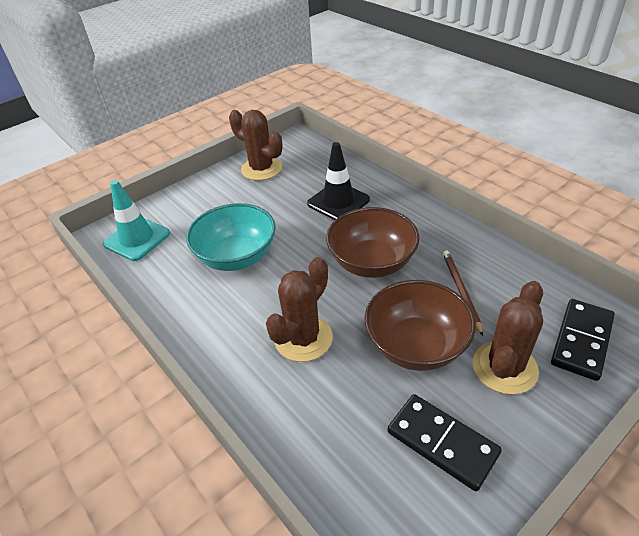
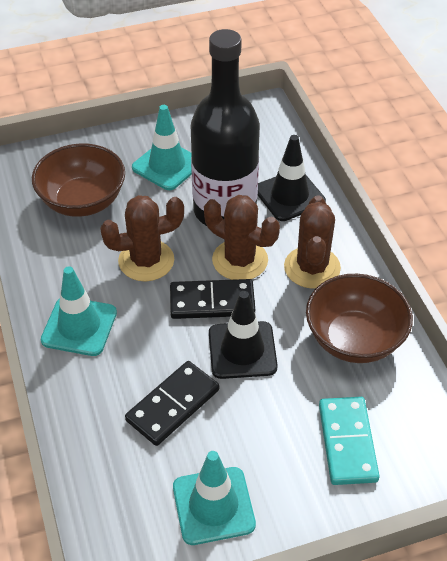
black bottle: 0 -> 1
black traffic cone: 1 -> 2
brown pencil: 1 -> 0
turquoise bowl: 1 -> 0
turquoise domino: 0 -> 1
turquoise traffic cone: 1 -> 3

